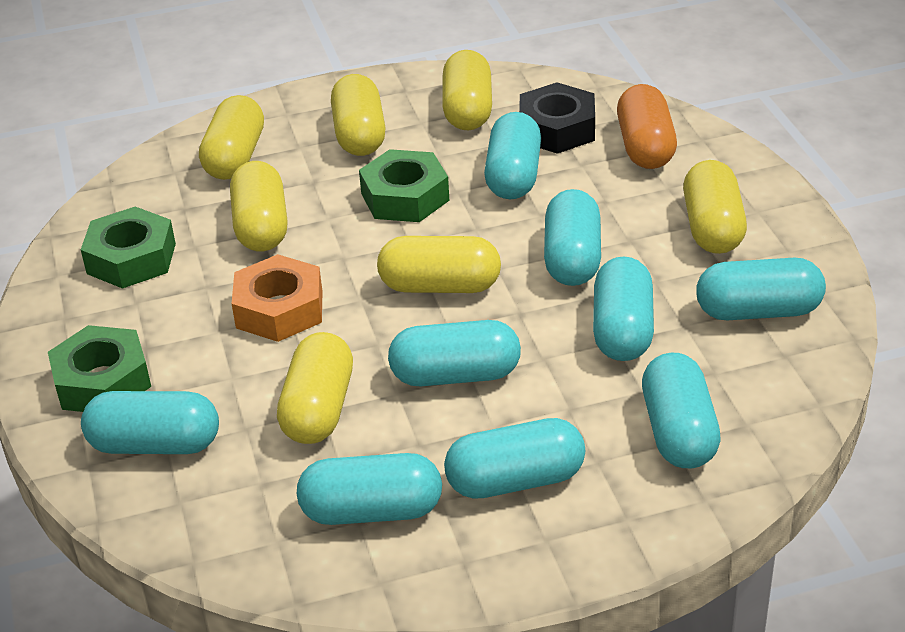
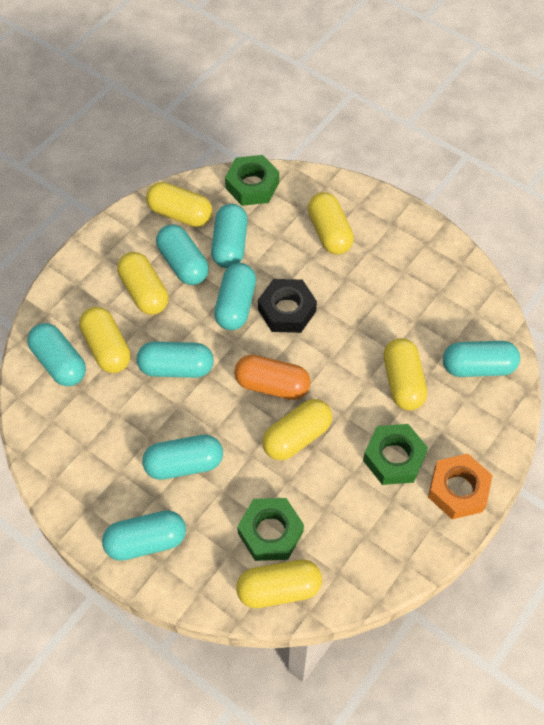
turquoise capsule: 9 -> 8

